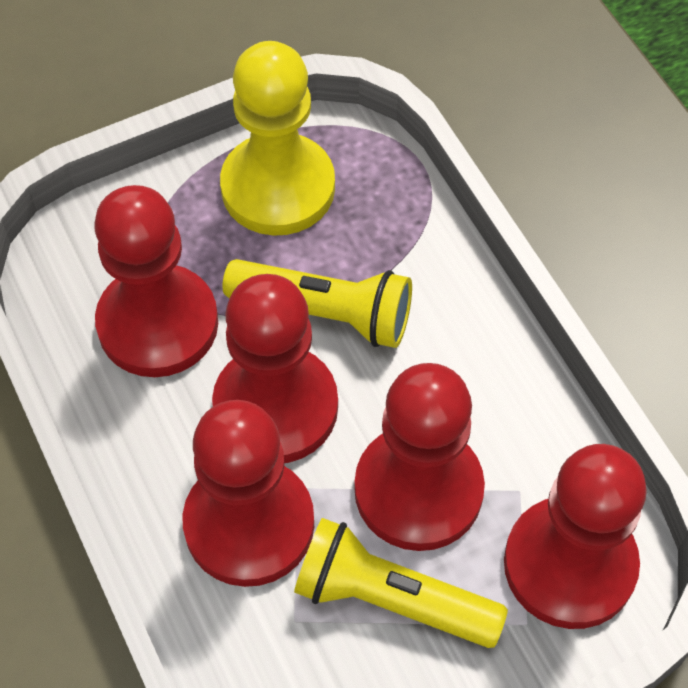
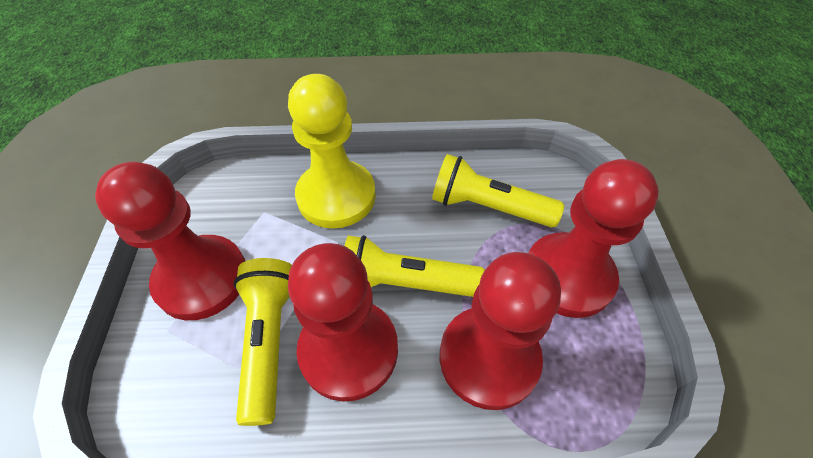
red pawn: 5 -> 4
yellow flashlight: 2 -> 3

